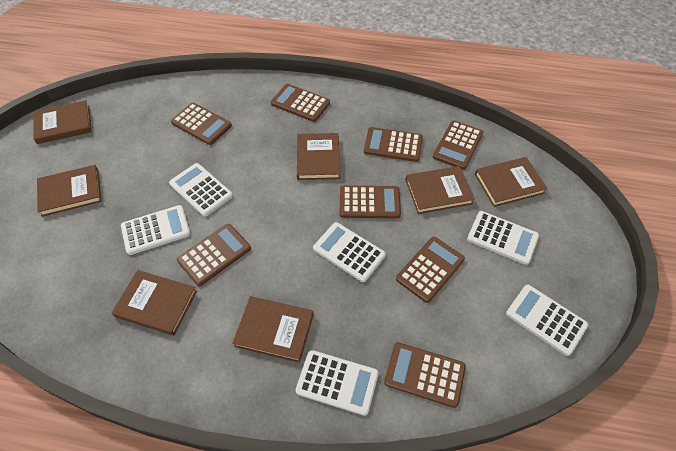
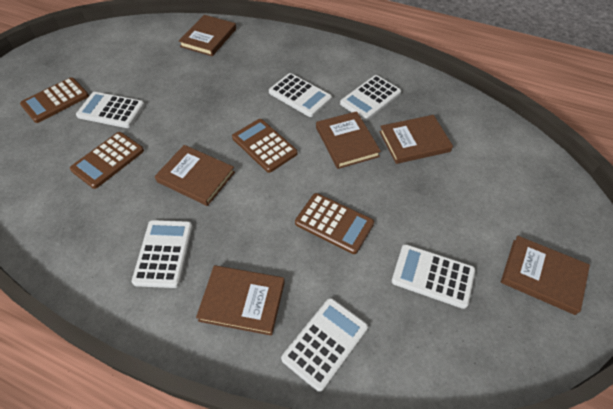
brown book: 7 -> 6
brown calculator: 8 -> 4

